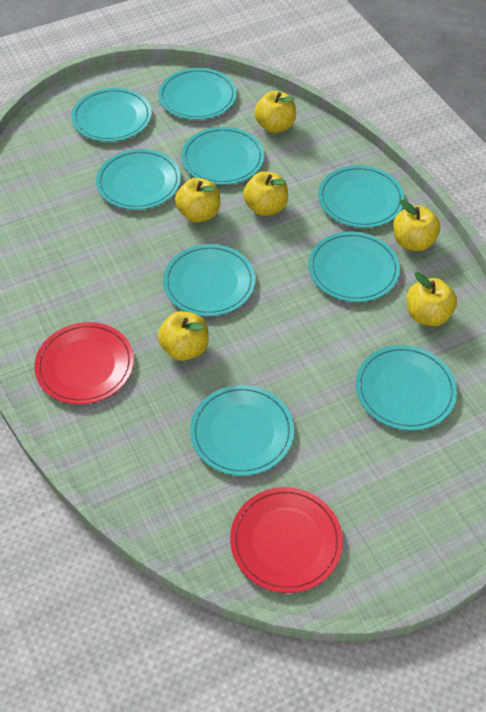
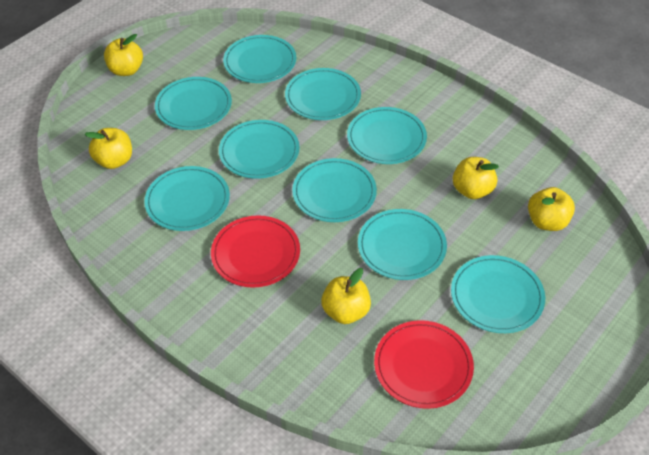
yellow apple: 6 -> 5

